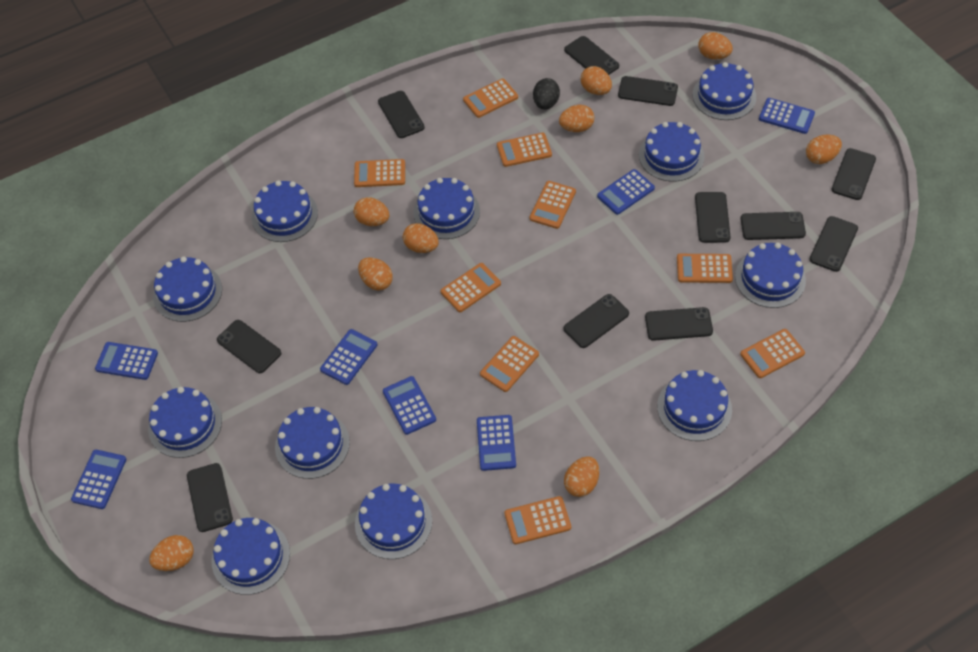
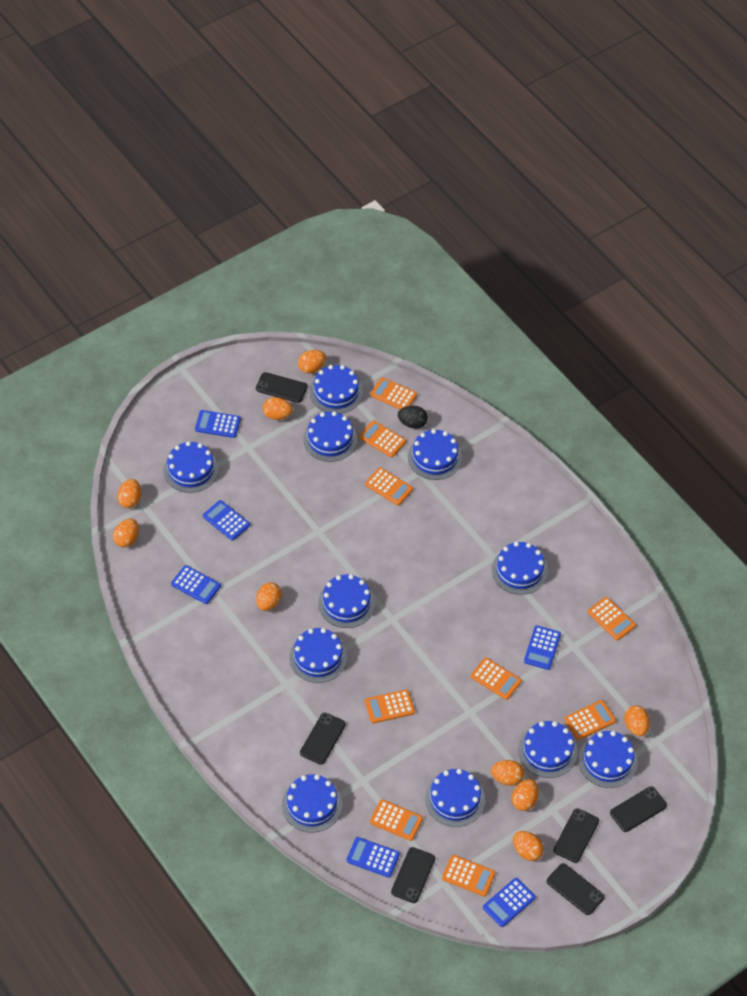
black phone: 11 -> 6
blue calculator: 7 -> 6

